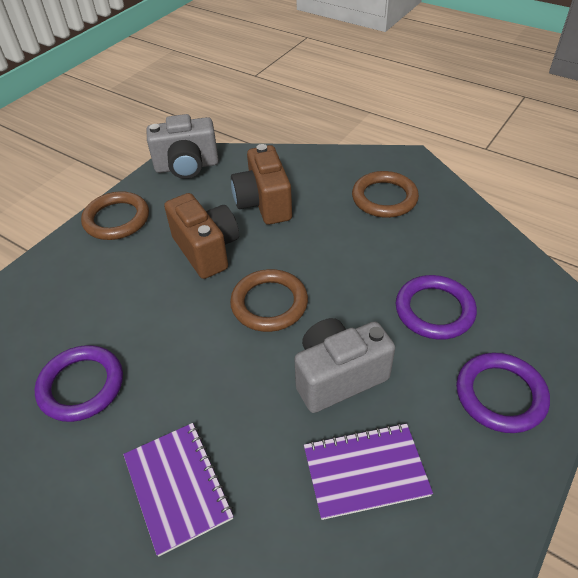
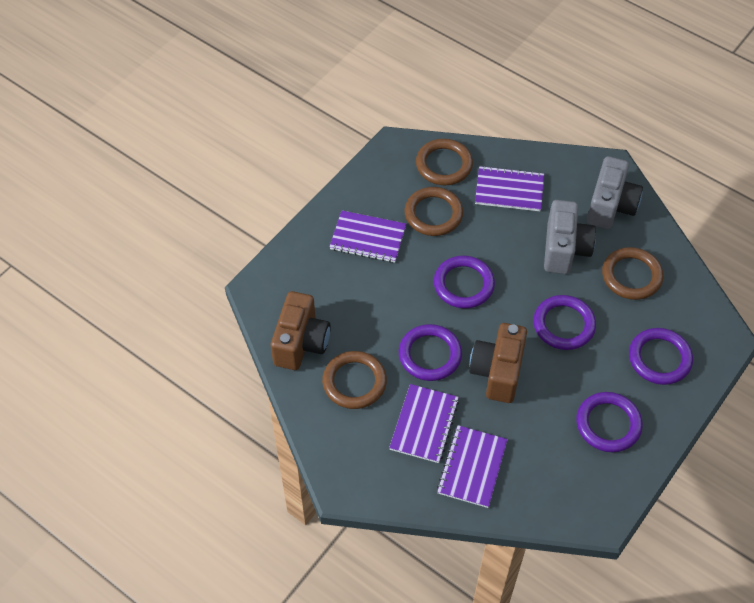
brown ring: 3 -> 4
purple notebook: 2 -> 4
purple ring: 3 -> 5

